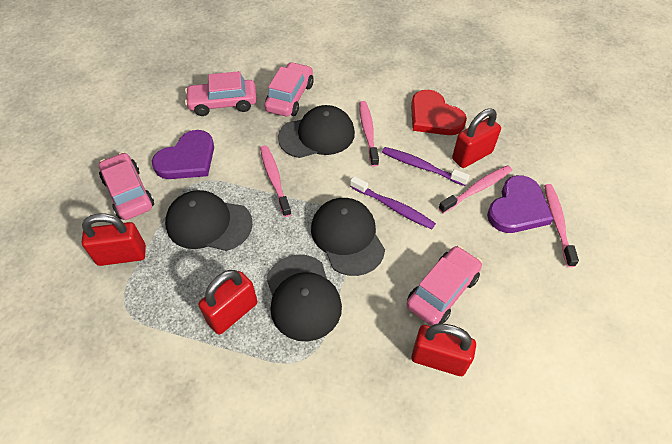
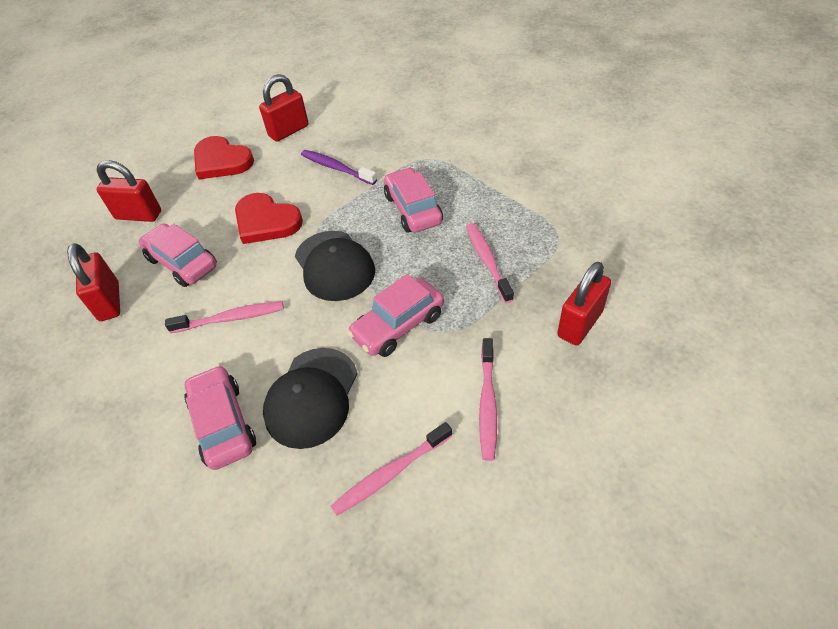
black cap: 4 -> 2
purple heart: 2 -> 0
purple toothbrush: 2 -> 1
red heart: 1 -> 2

